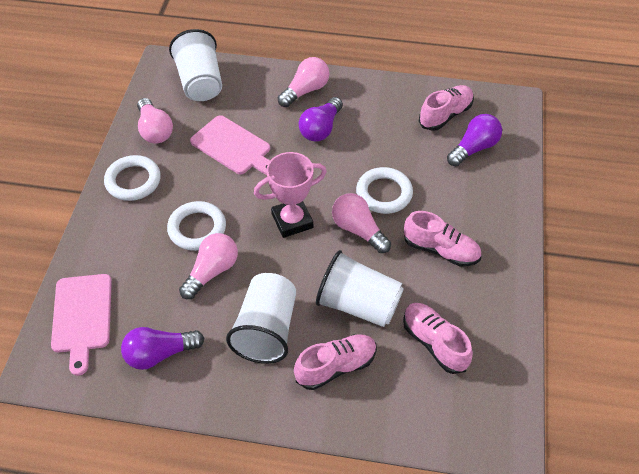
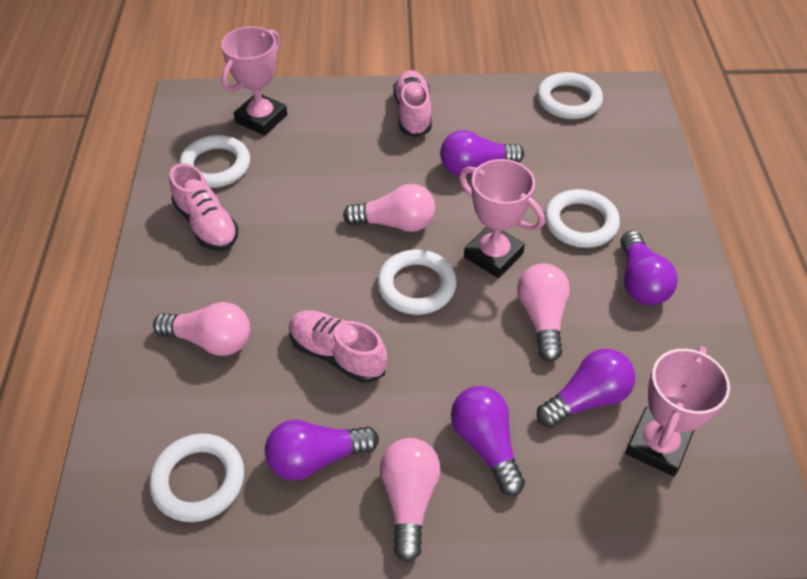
pink cutting board: 2 -> 0
pink shoe: 4 -> 3
pink trophy: 1 -> 3
purple light bulb: 3 -> 5
white cup: 3 -> 0
white ring: 3 -> 5

